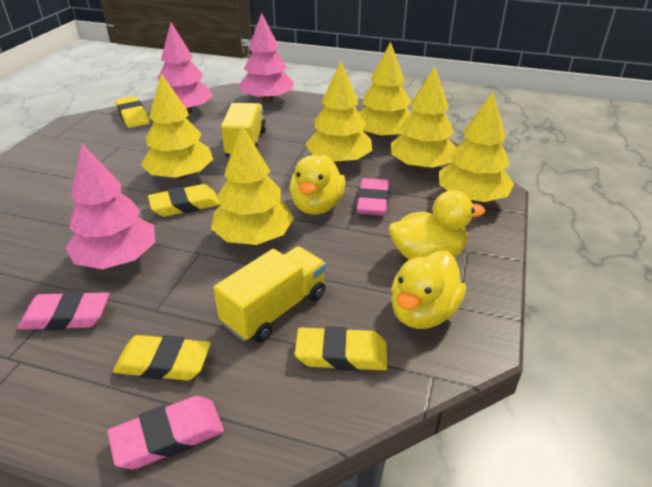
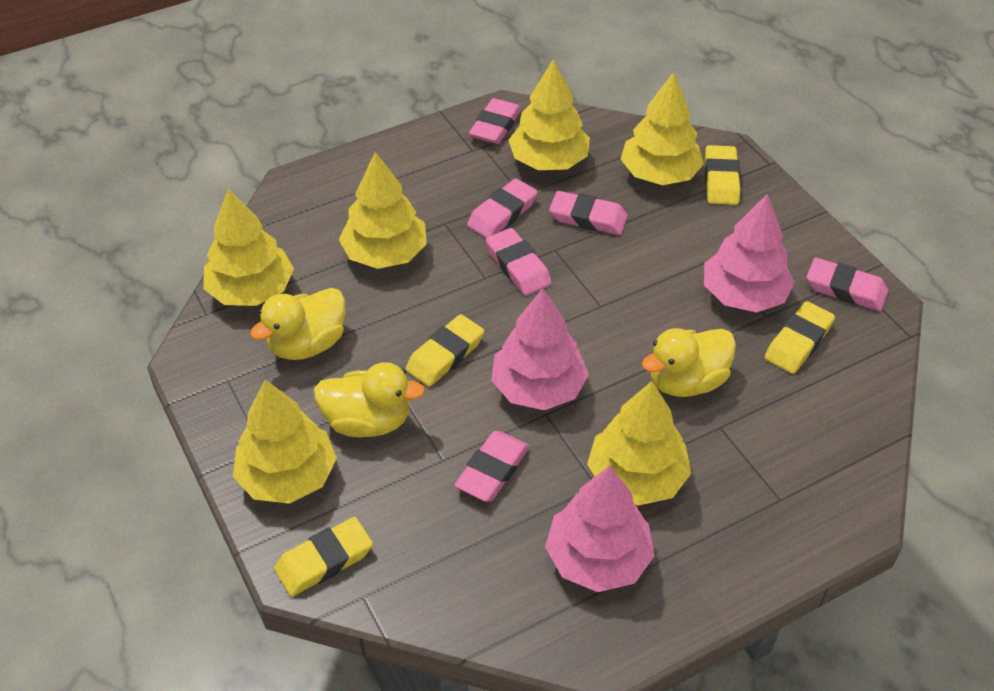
pink eraser: 3 -> 6
yellow truck: 2 -> 0

